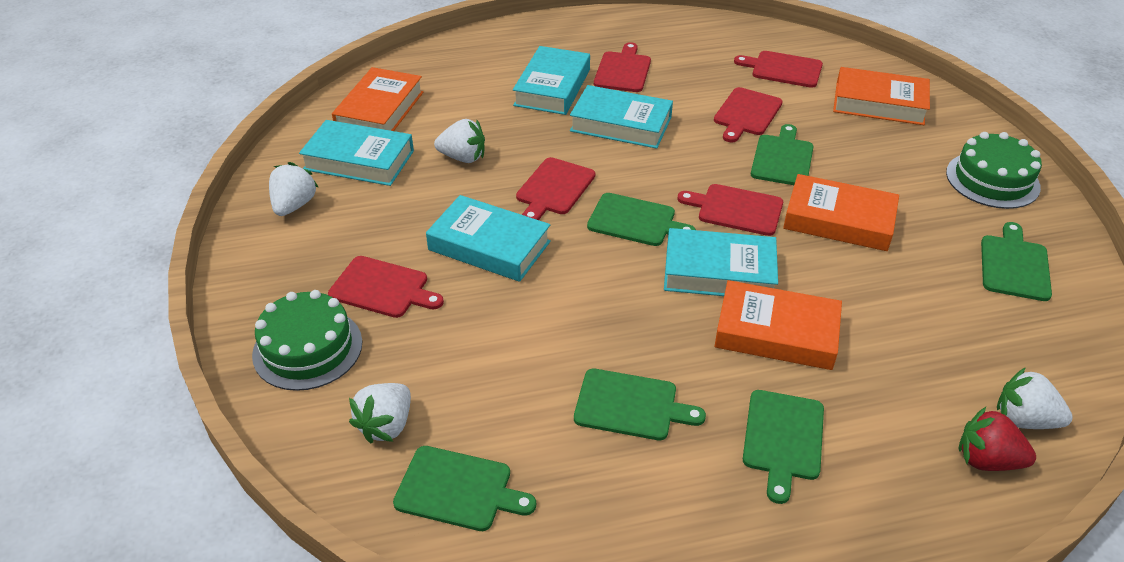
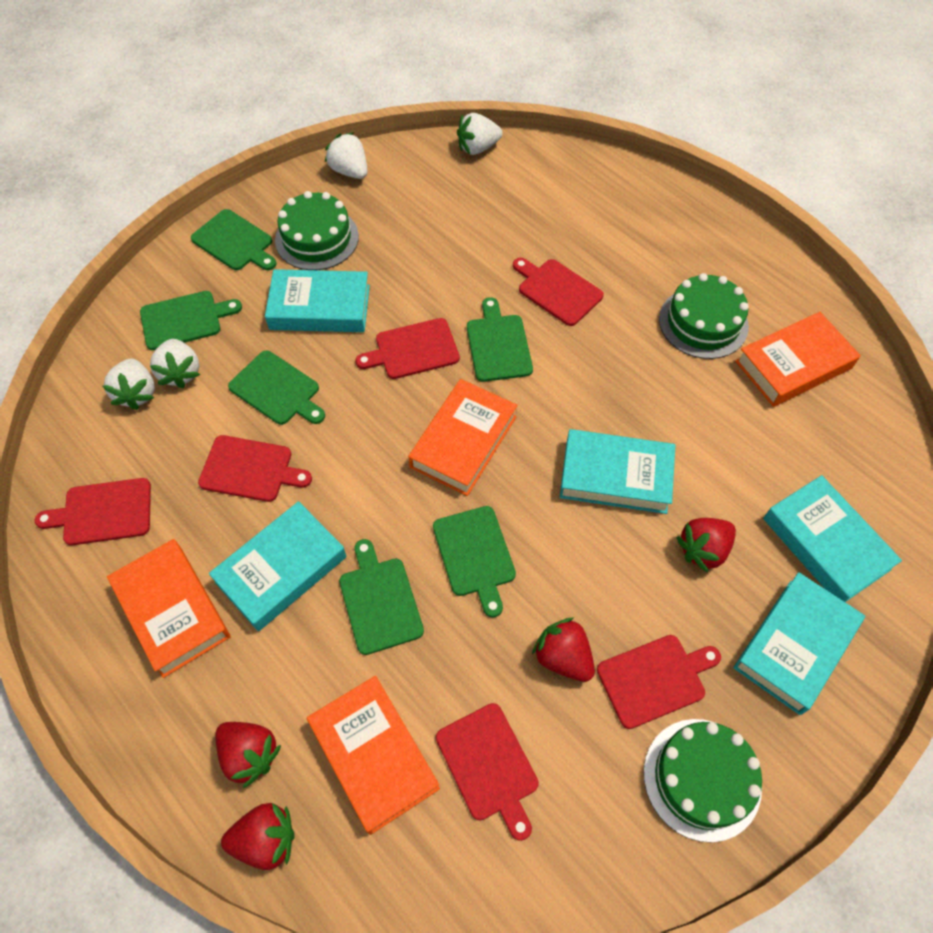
green cake: 2 -> 3
red strawberry: 1 -> 4

